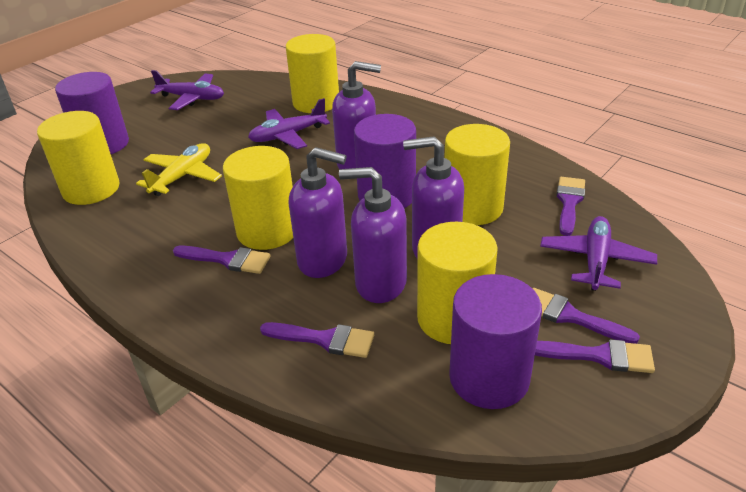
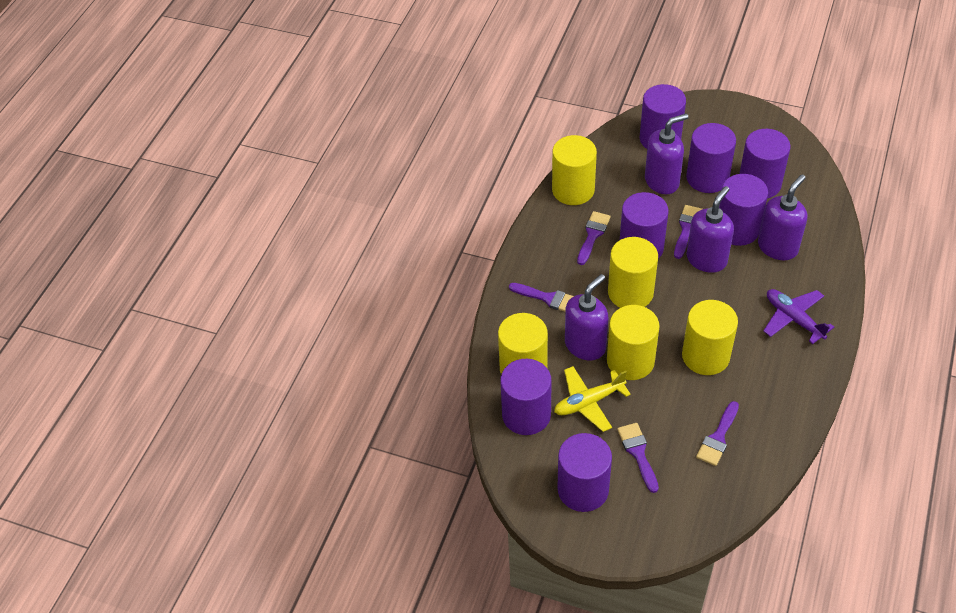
purple cylinder: 3 -> 7
purple plane: 3 -> 1

